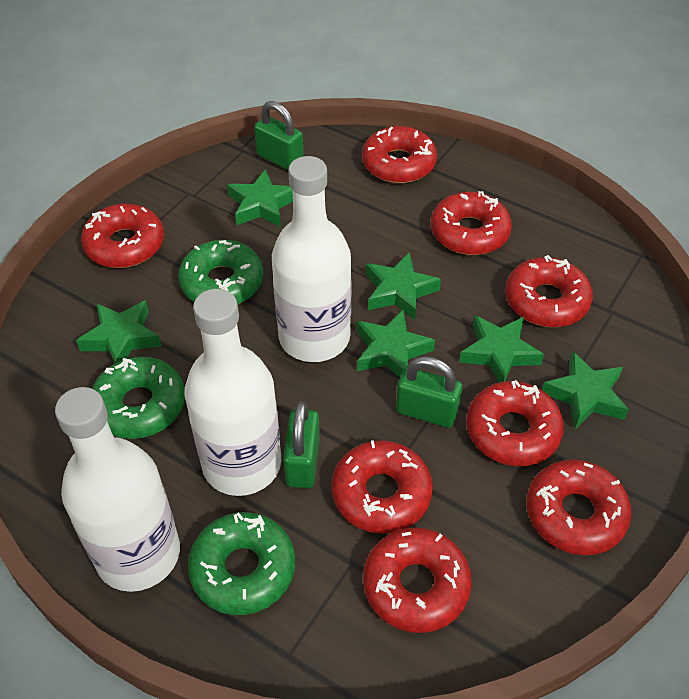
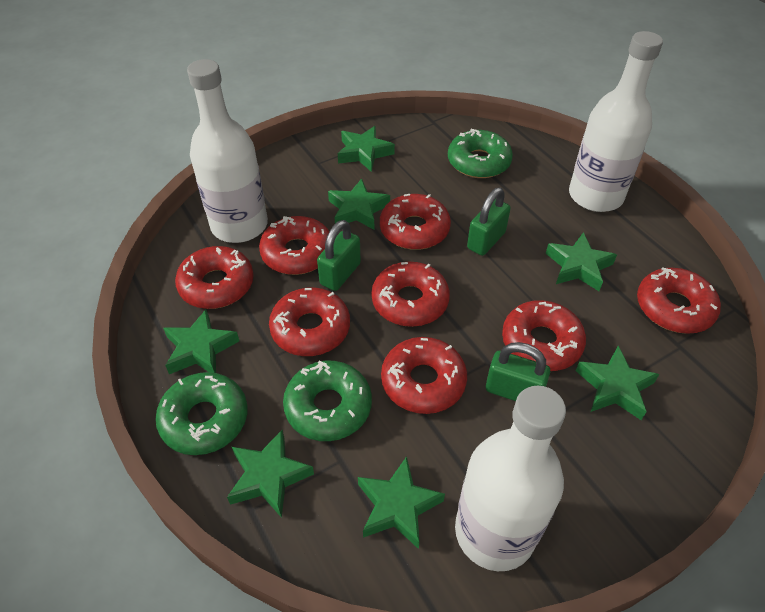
green star: 6 -> 7

